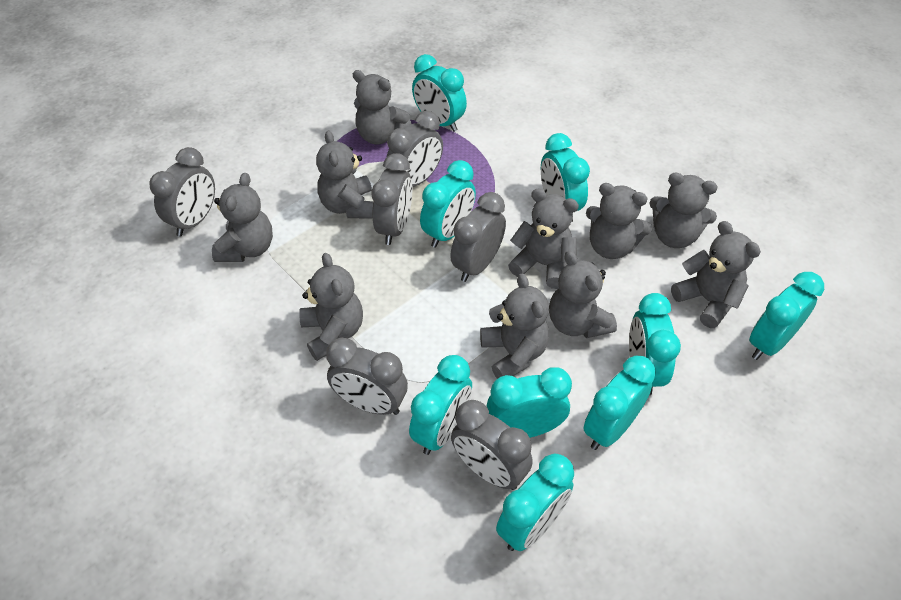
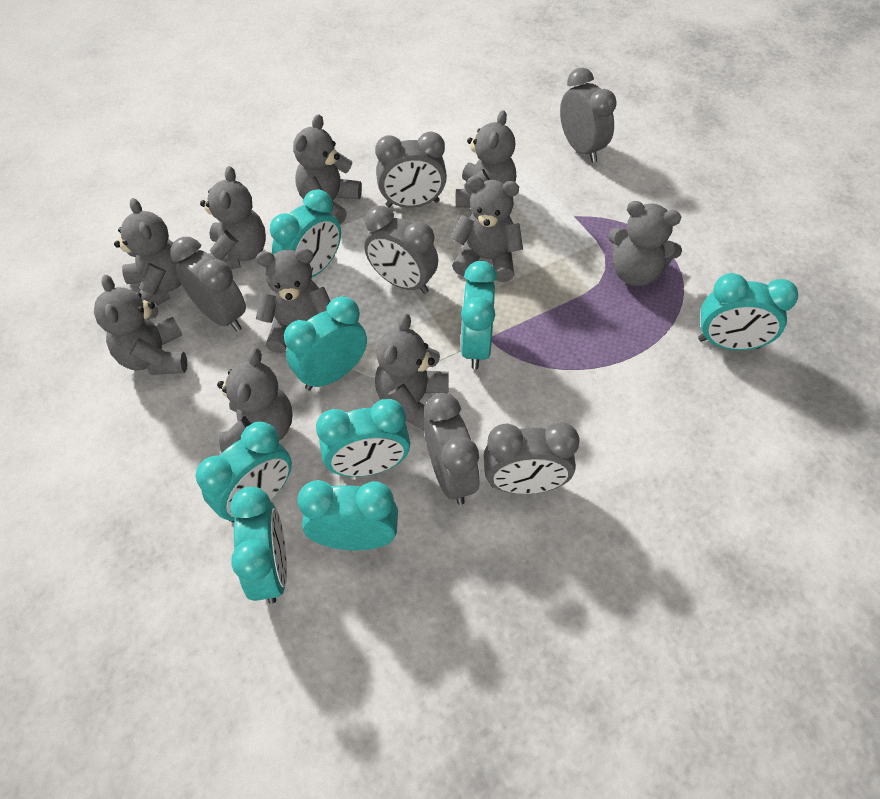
turquoise clock: 9 -> 8

